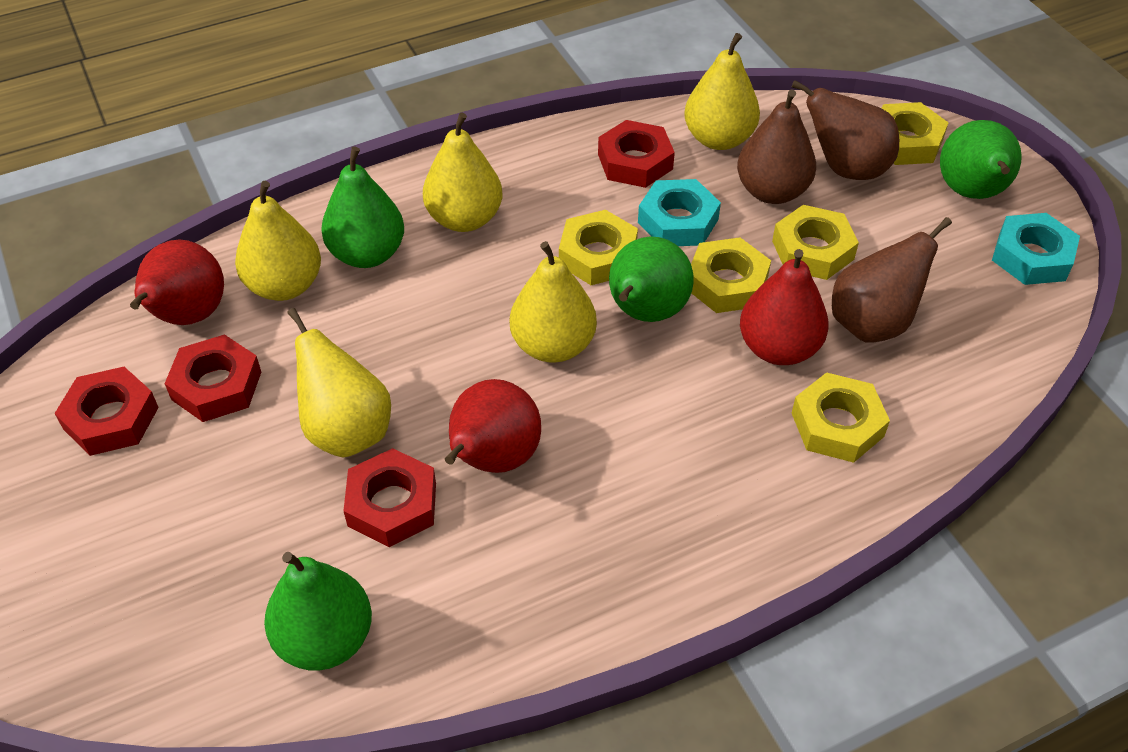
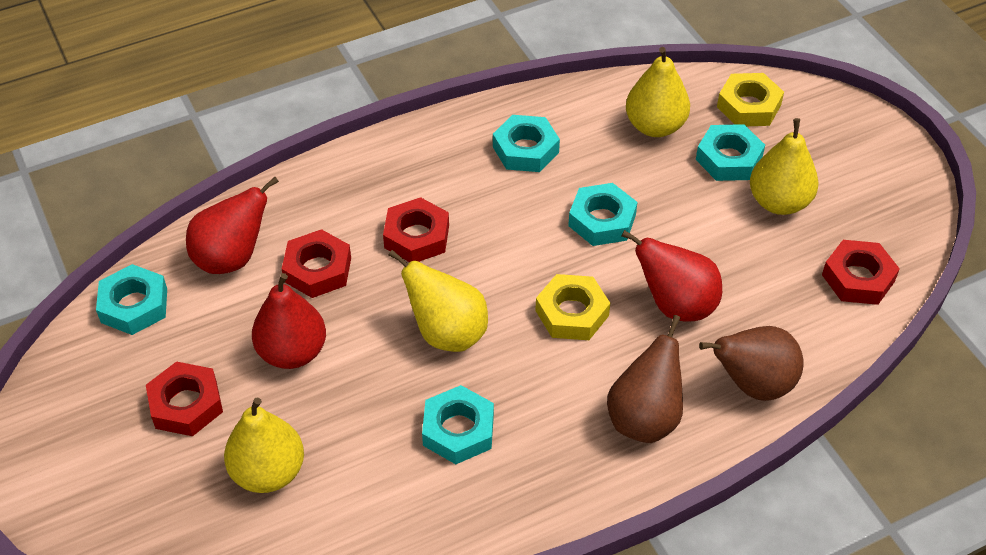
brown pear: 3 -> 2
green pear: 4 -> 0
turquoise nut: 2 -> 5
yellow nut: 5 -> 2
yellow pear: 5 -> 4

